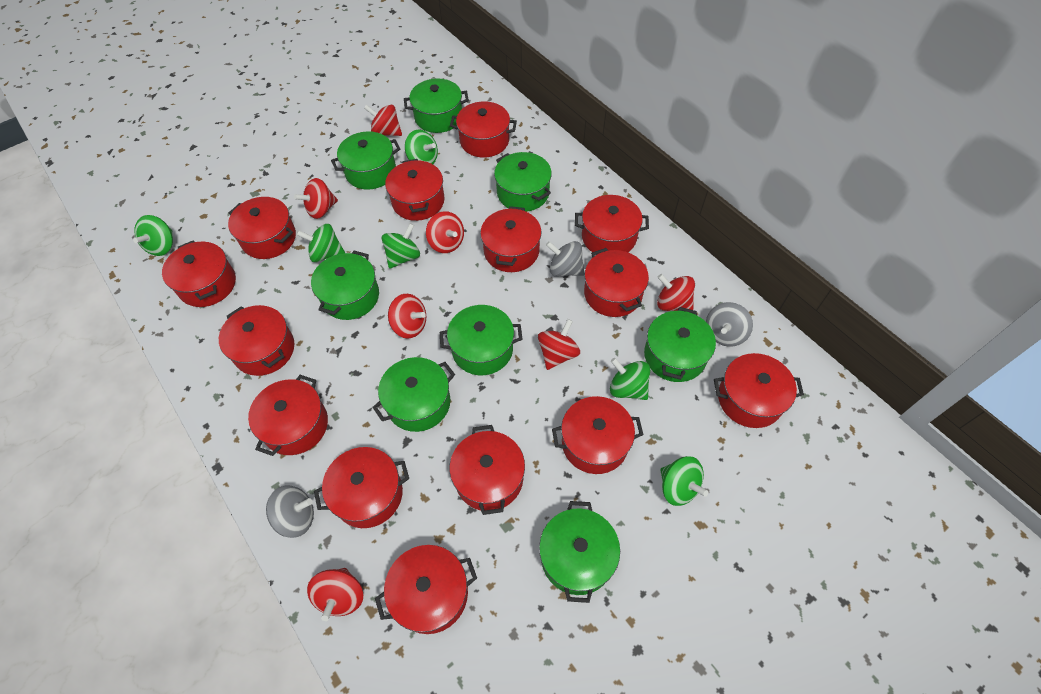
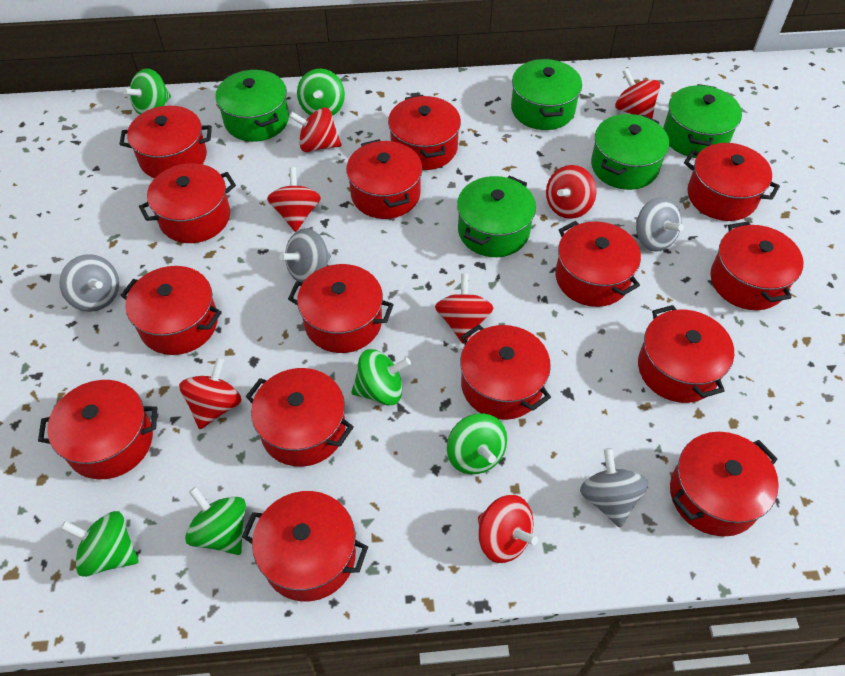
green pot: 8 -> 5
grey spinning top: 3 -> 4
red pot: 14 -> 15

